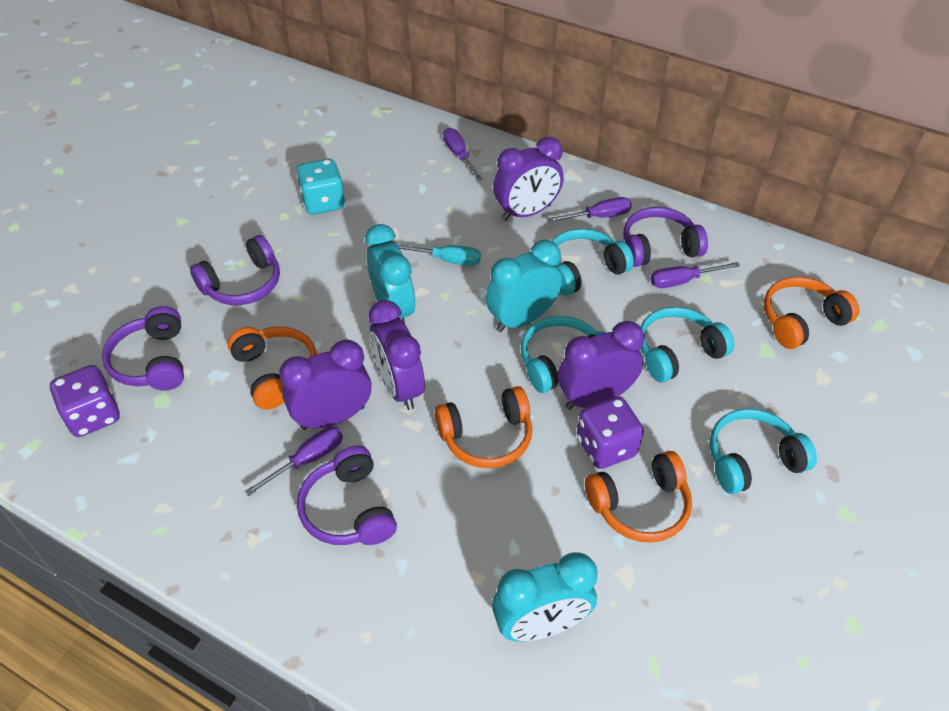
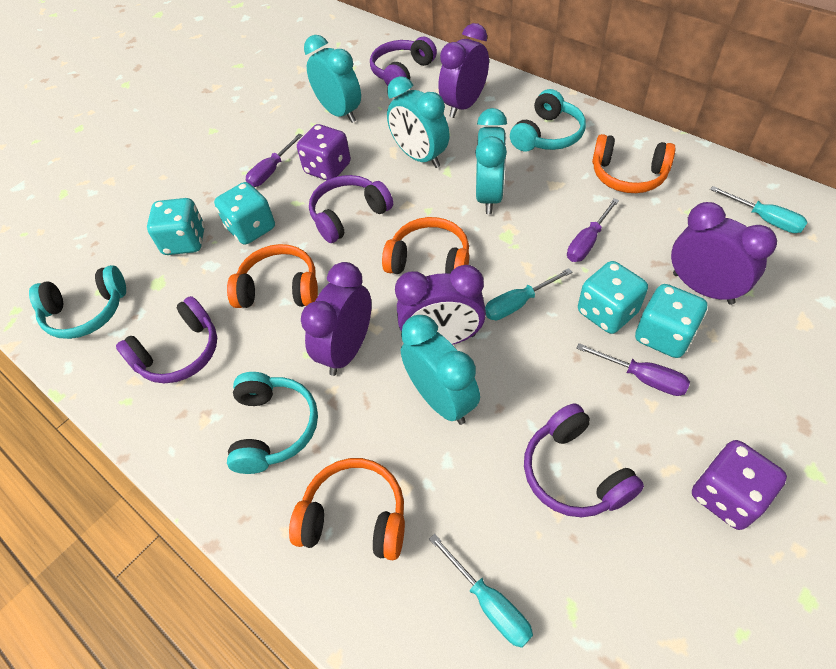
purple screwdriver: 4 -> 3
turquoise clock: 3 -> 4
turquoise dice: 1 -> 4
turquoise headphones: 4 -> 3
turquoise screwdriver: 1 -> 3

